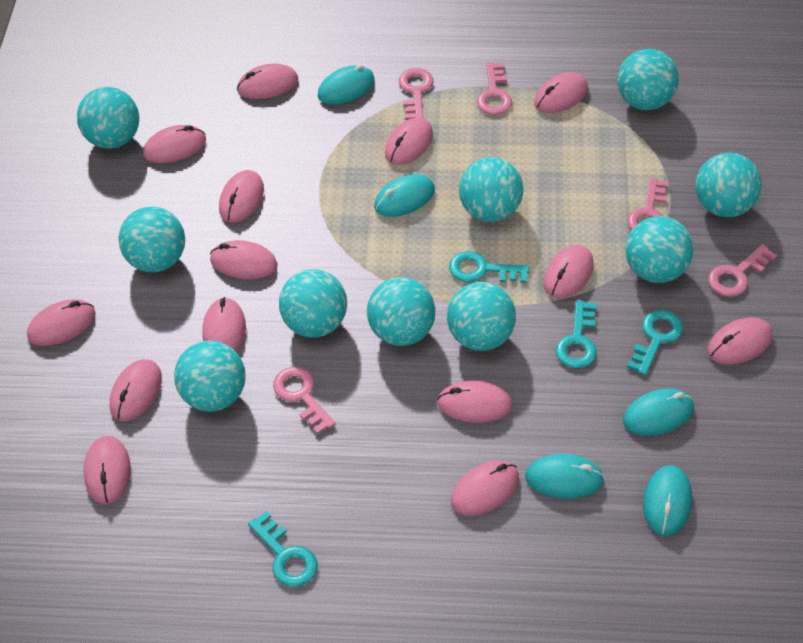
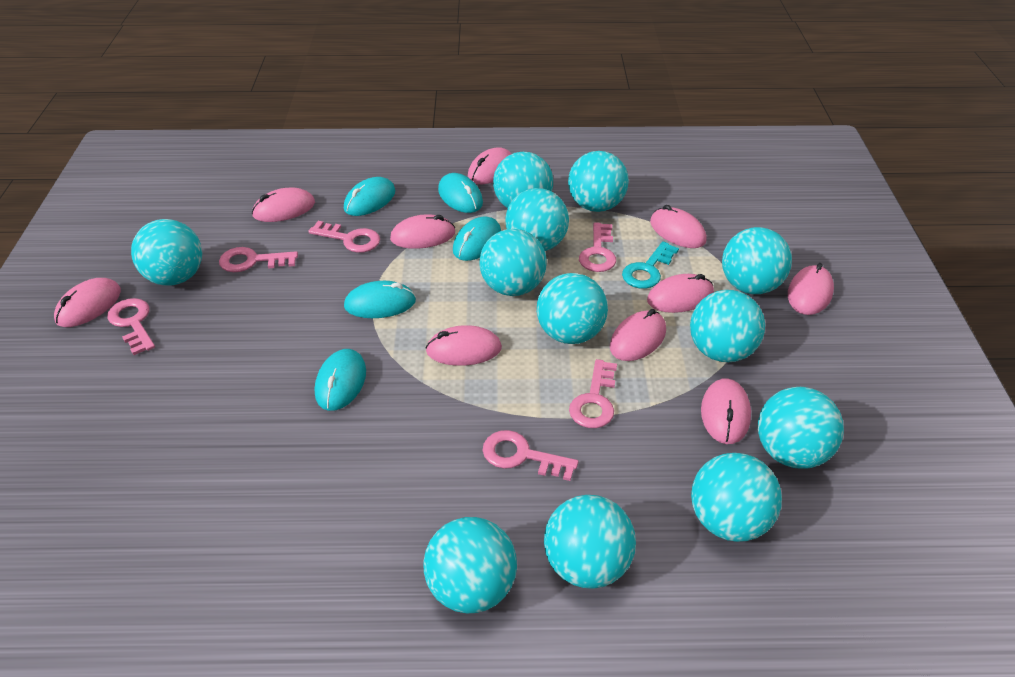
pink key: 5 -> 6
pink mouse: 14 -> 10
turquoise ball: 10 -> 12
turquoise key: 4 -> 1

